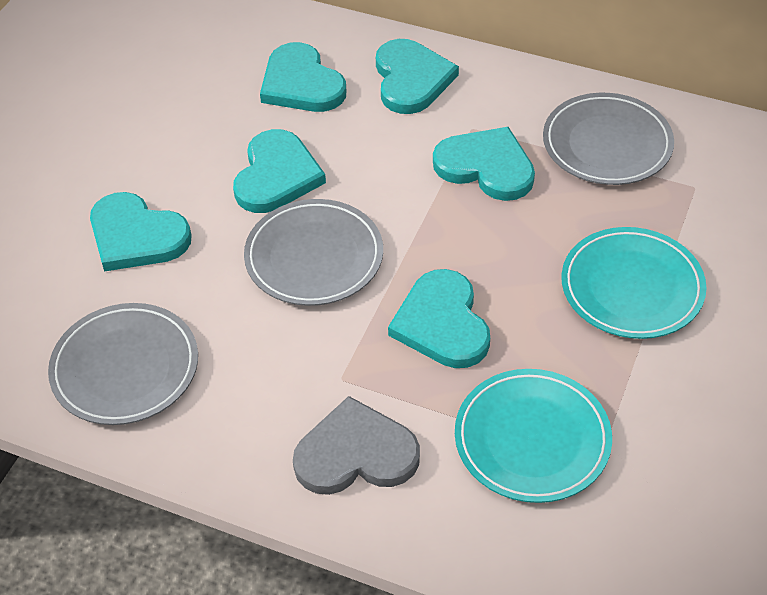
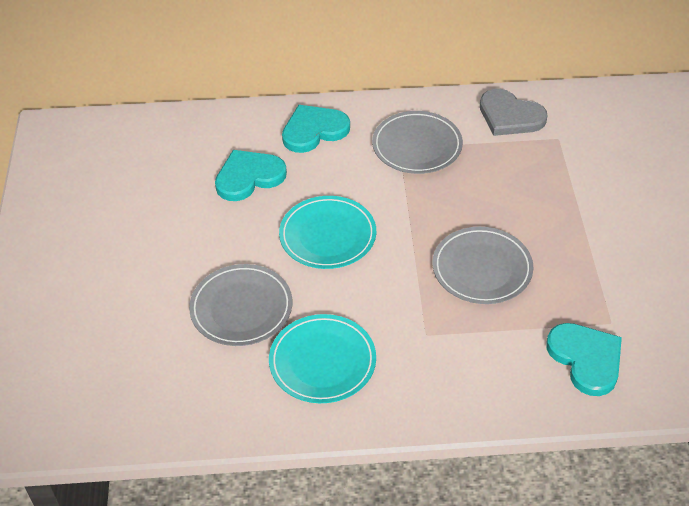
turquoise heart: 6 -> 3

